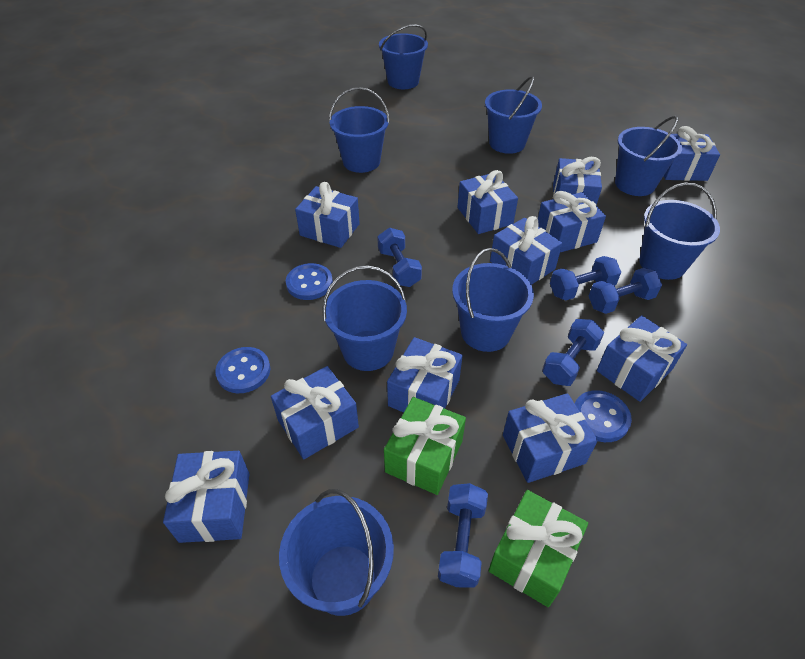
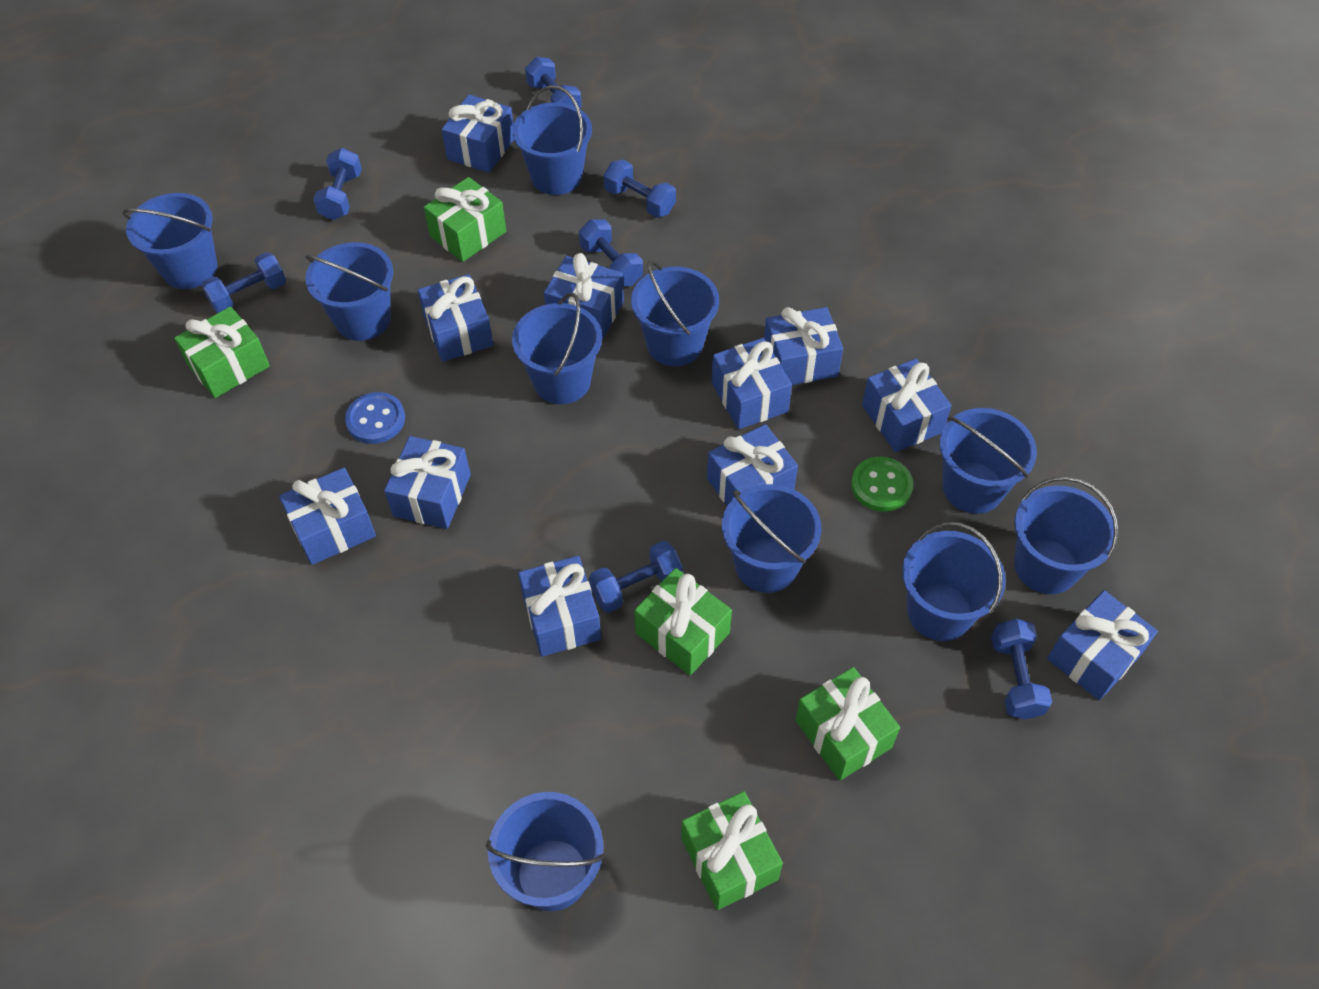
blue bucket: 8 -> 10
blue button: 3 -> 1
blue dumbbell: 5 -> 7
green button: 0 -> 1
green gift: 2 -> 5

